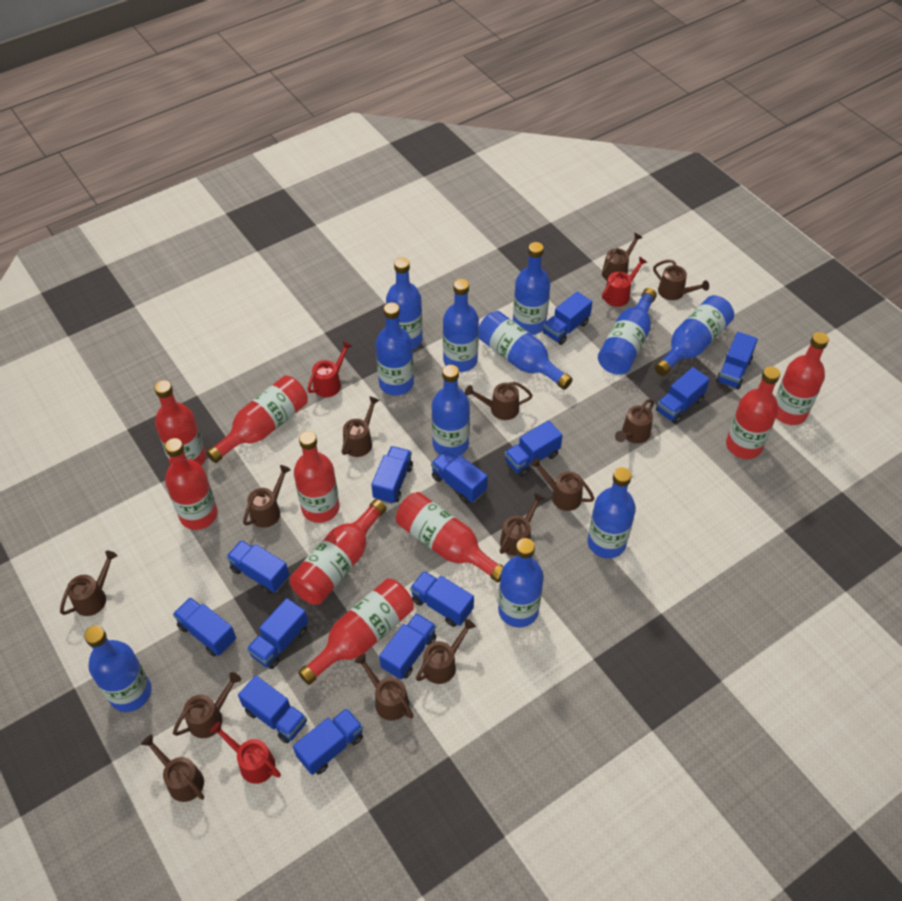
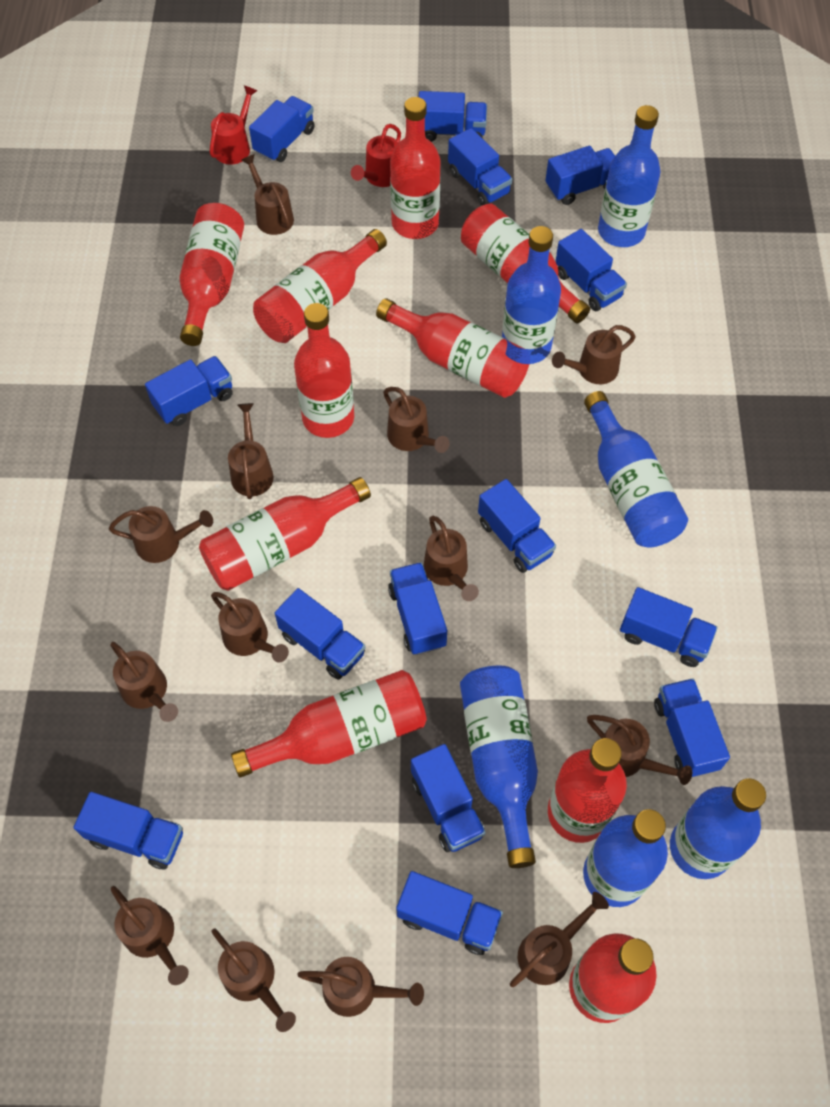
blue bottle: 11 -> 6
blue truck: 13 -> 14
red bottle: 9 -> 10
red watering can: 3 -> 2

